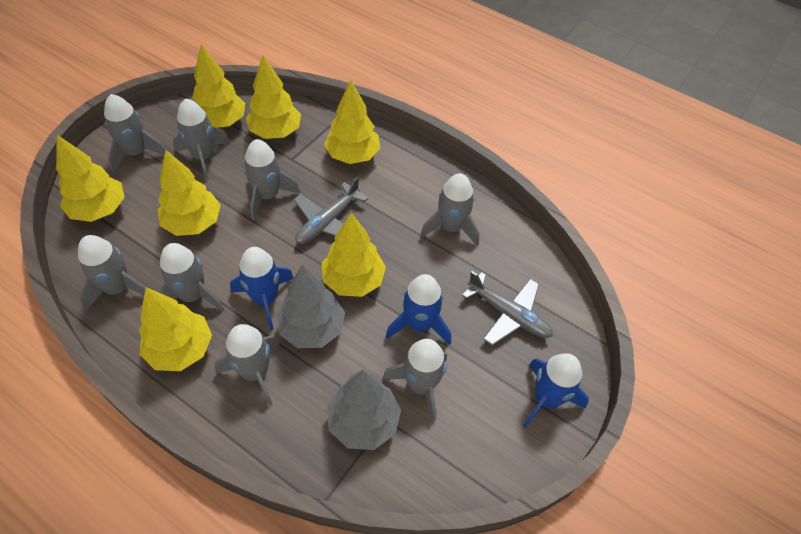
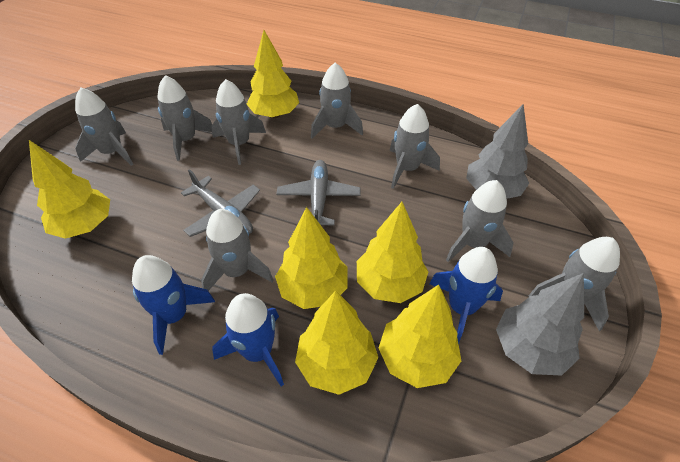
yellow tree: 7 -> 6

